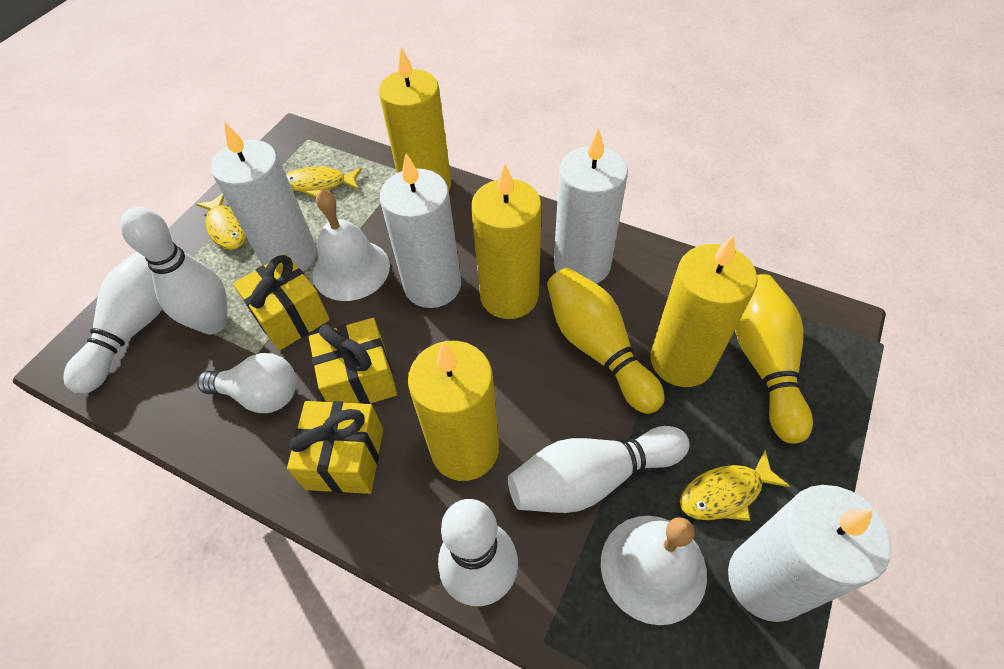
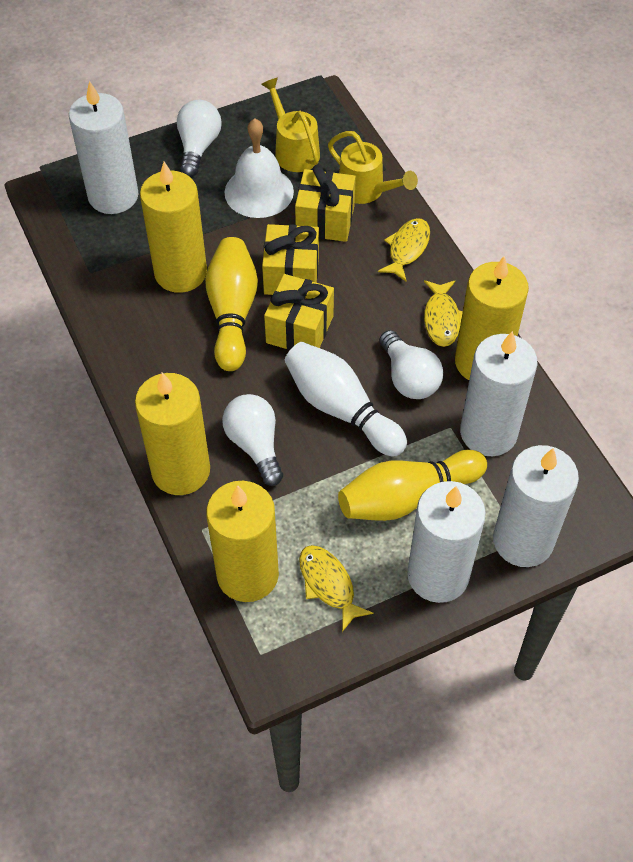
white bell: 2 -> 1
white bowling pin: 4 -> 1
white light bulb: 1 -> 3
yellow watering can: 0 -> 2

